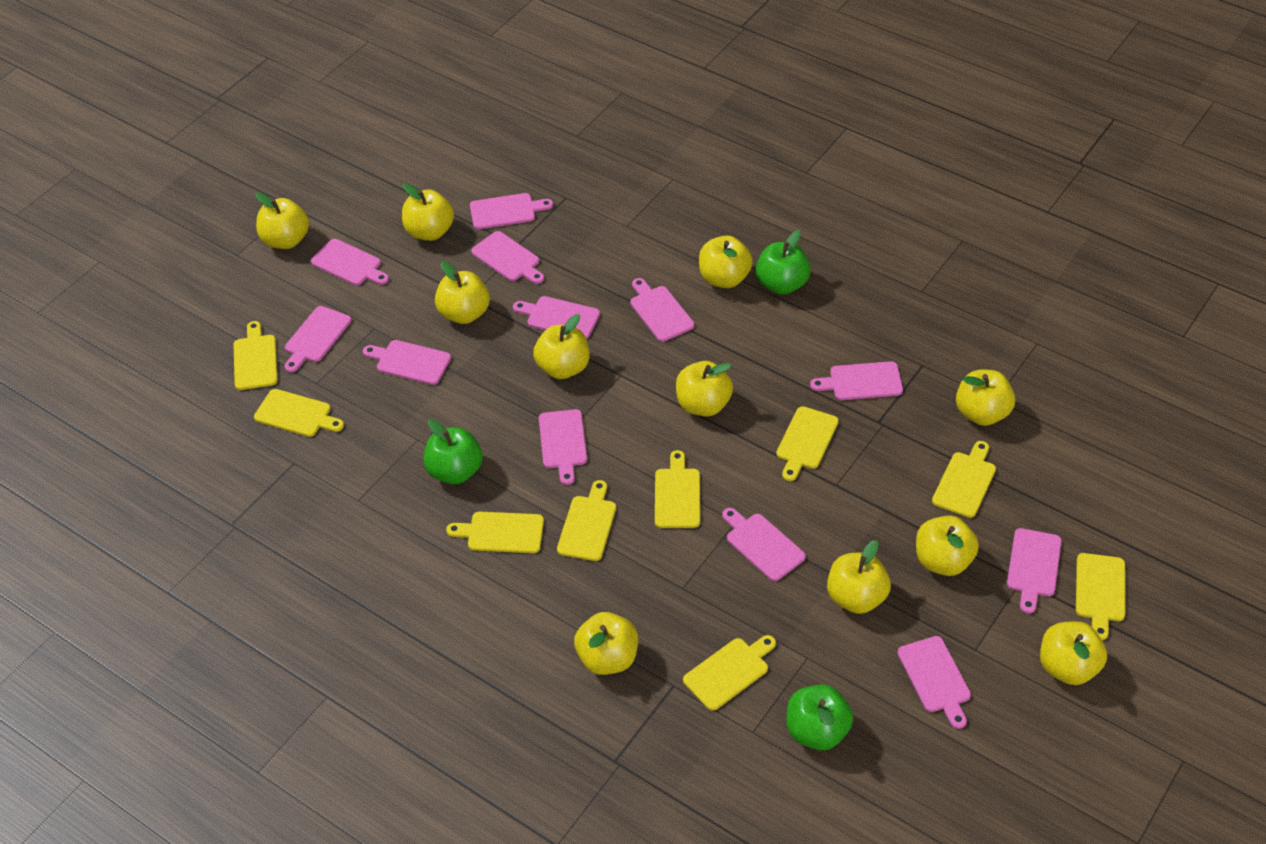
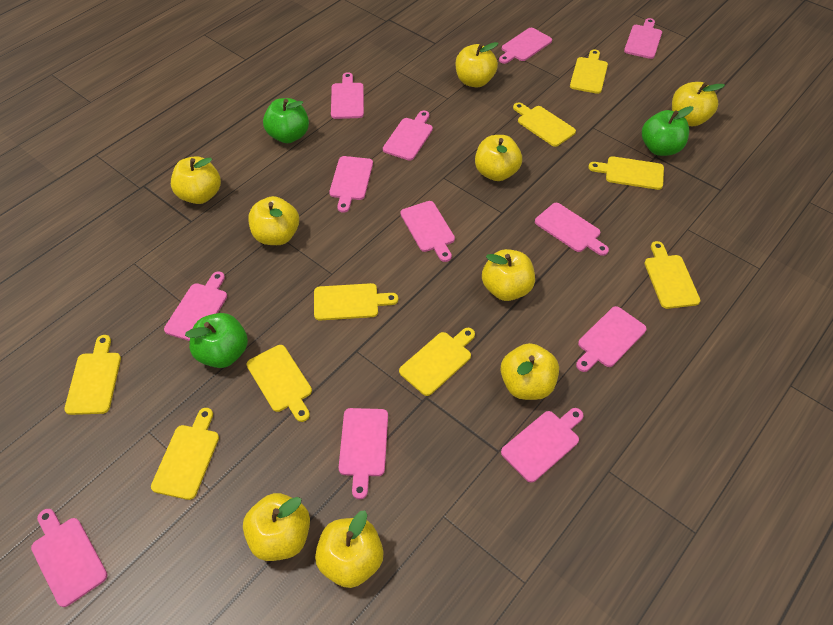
yellow apple: 11 -> 9

